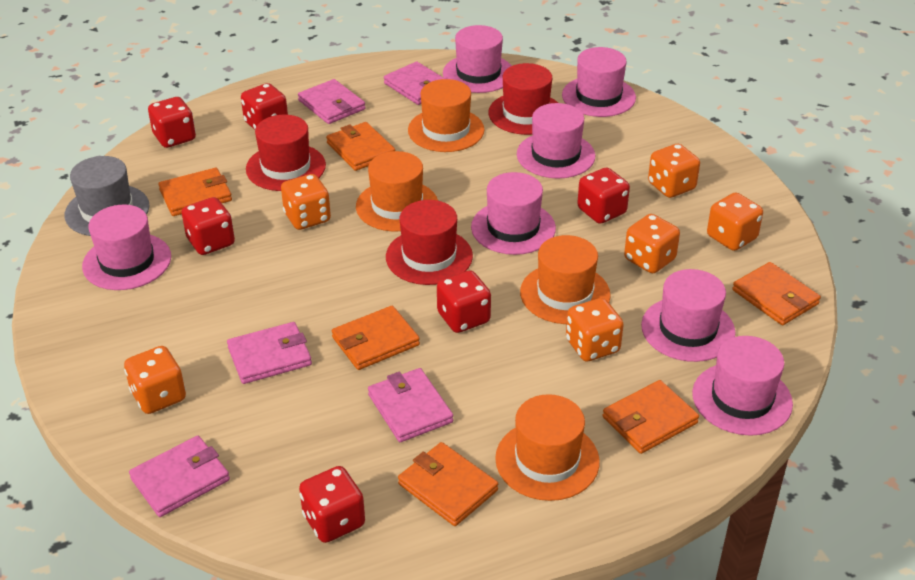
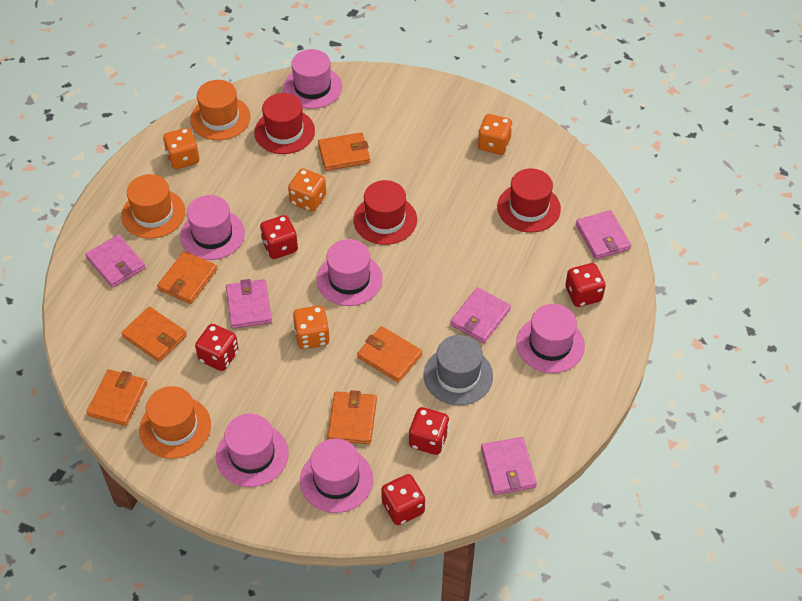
orange dice: 6 -> 4
orange hat: 4 -> 3
pink hat: 7 -> 6
red dice: 6 -> 5

